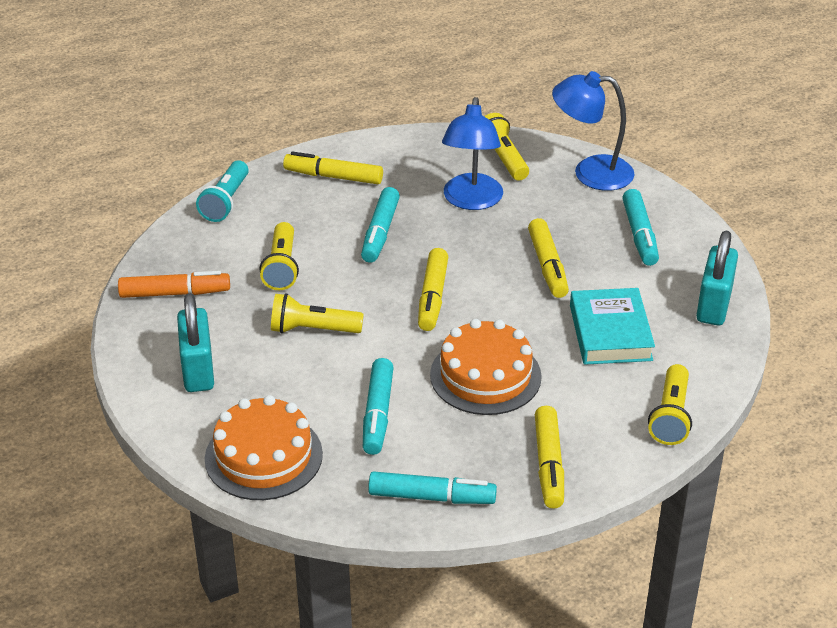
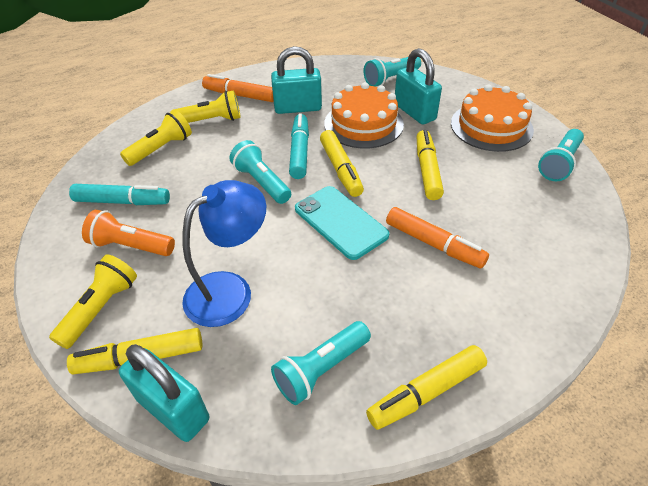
blue lamp: 2 -> 1
orange flashlight: 0 -> 1
orange marker: 1 -> 2
turquoise book: 1 -> 0
turquoise flashlight: 1 -> 4
turquoise marker: 4 -> 2
turquoise padlock: 2 -> 3
turquoise phone: 0 -> 1
yellow flashlight: 4 -> 3

